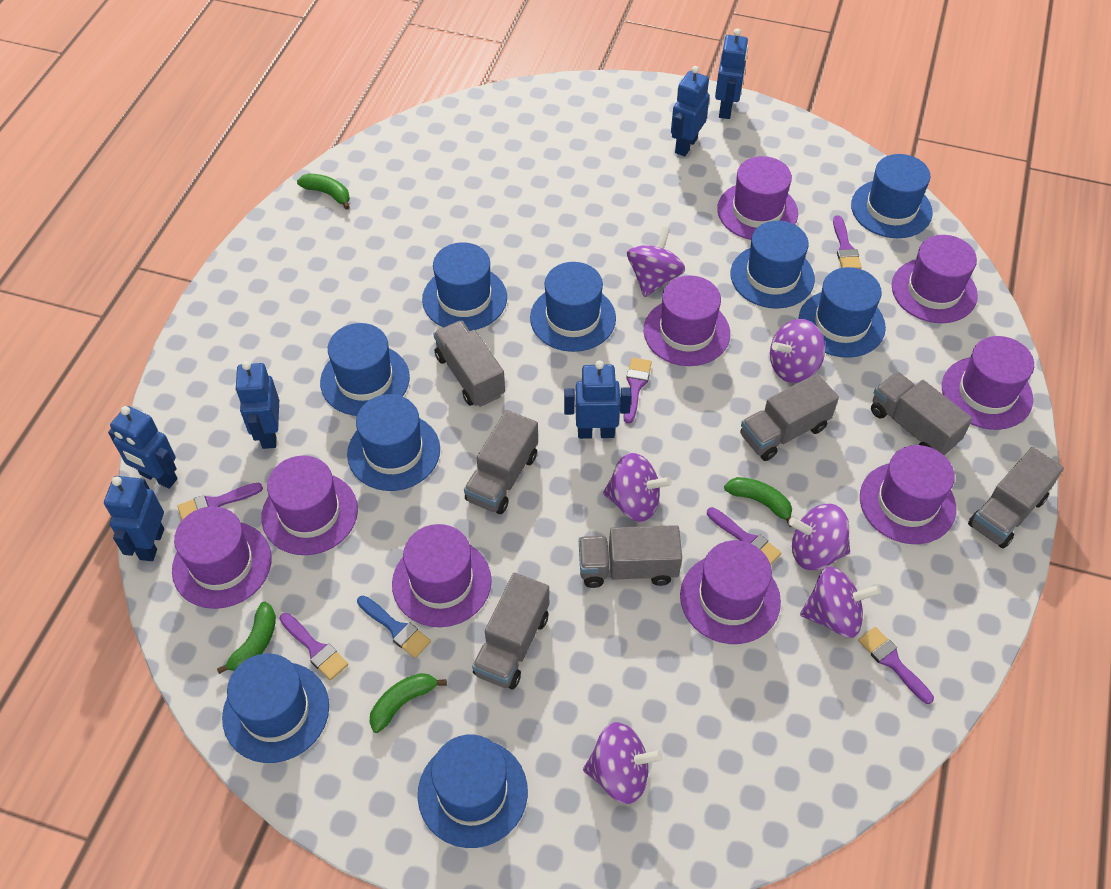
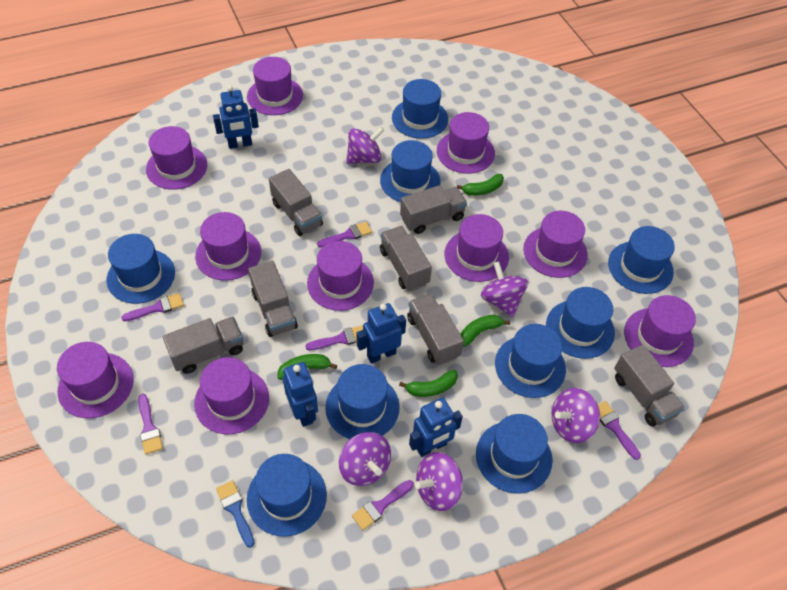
blue robot: 6 -> 4
purple hat: 9 -> 10
purple spinning top: 6 -> 5

